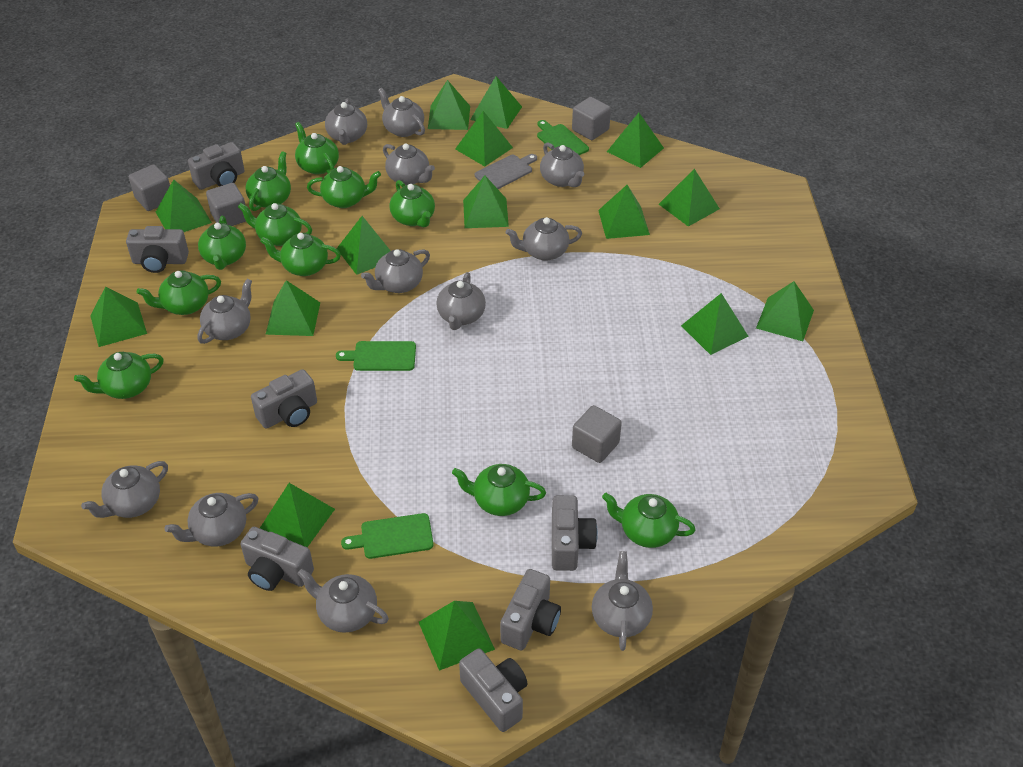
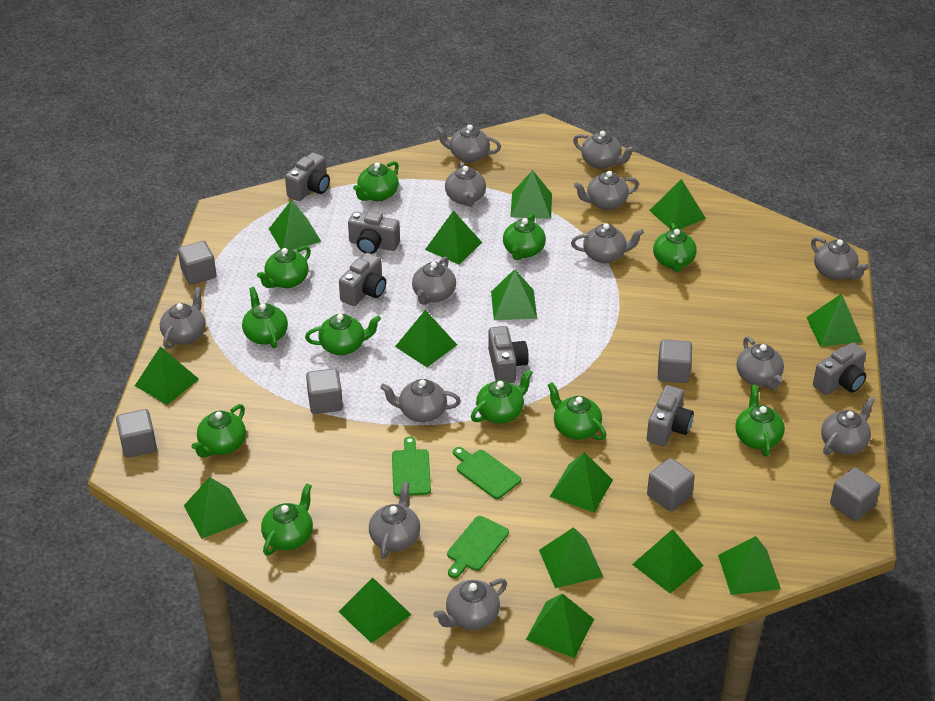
grey camera: 7 -> 6
grey cube: 4 -> 6
grey cutting board: 1 -> 0
grey teapot: 12 -> 13

